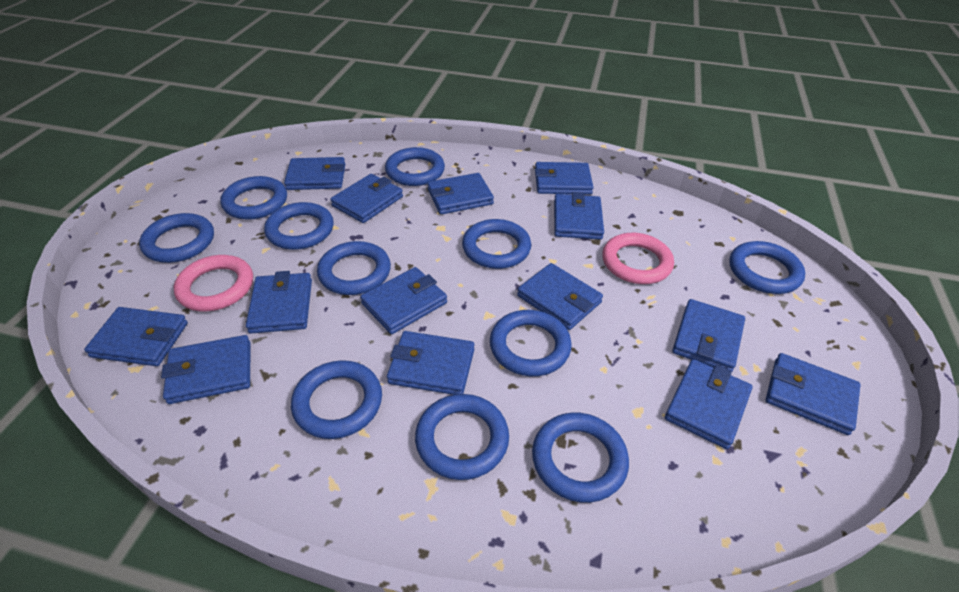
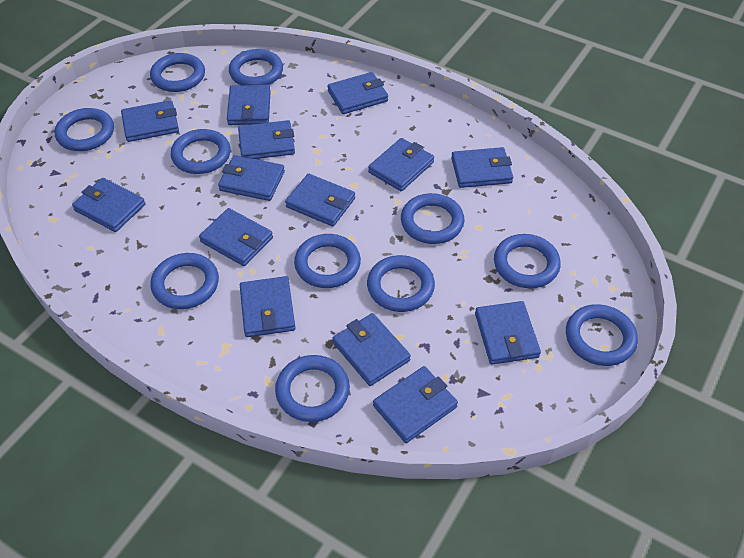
pink ring: 2 -> 0

